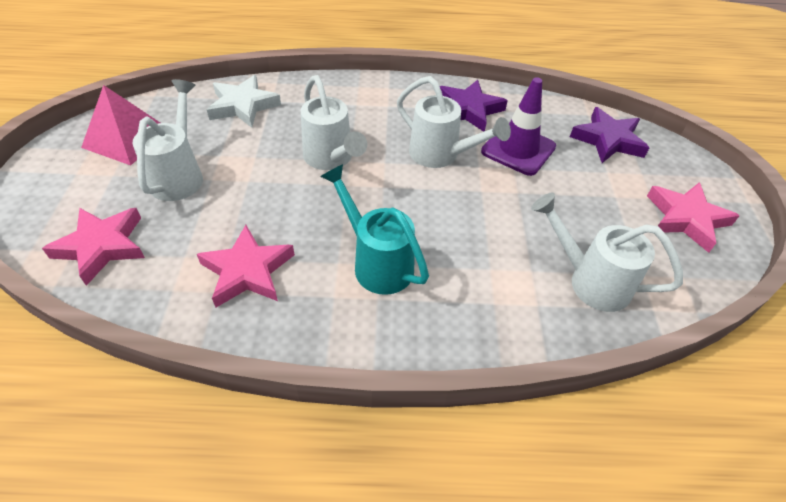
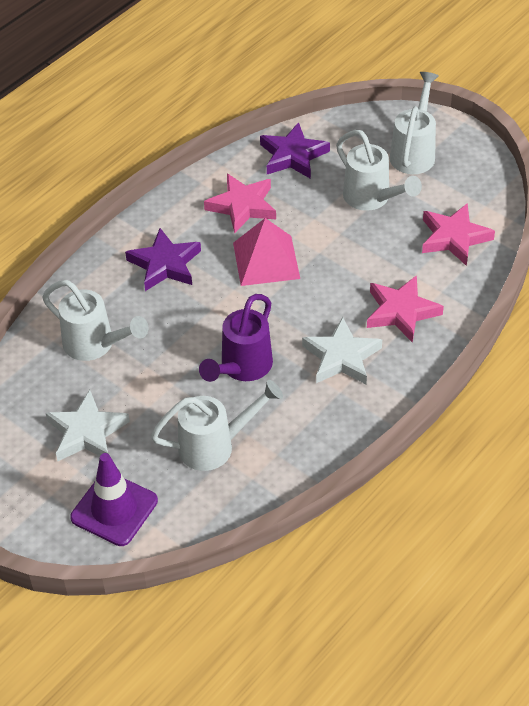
purple watering can: 0 -> 1
turquoise watering can: 1 -> 0
white star: 1 -> 2

